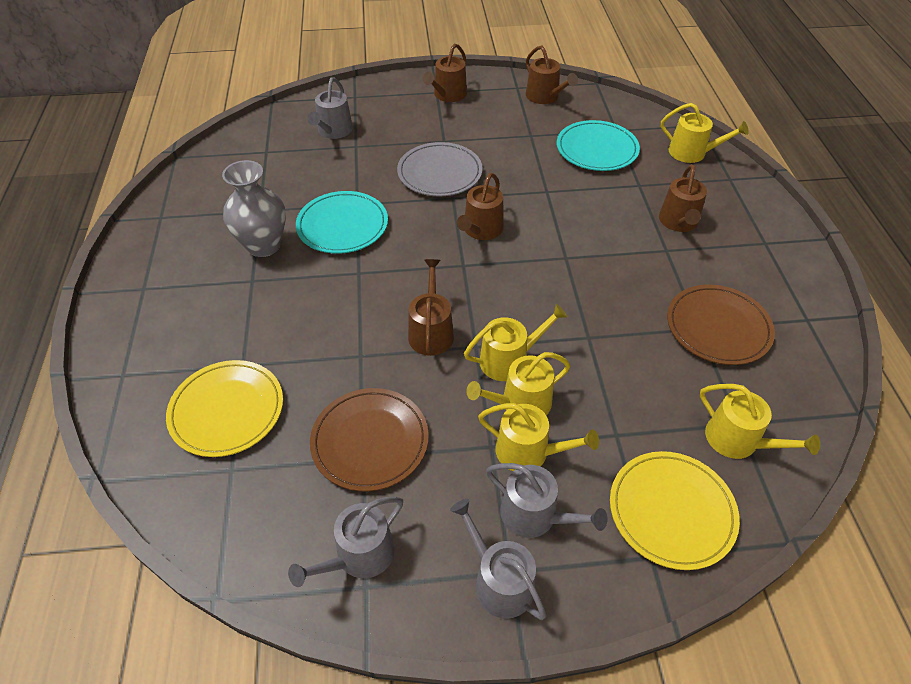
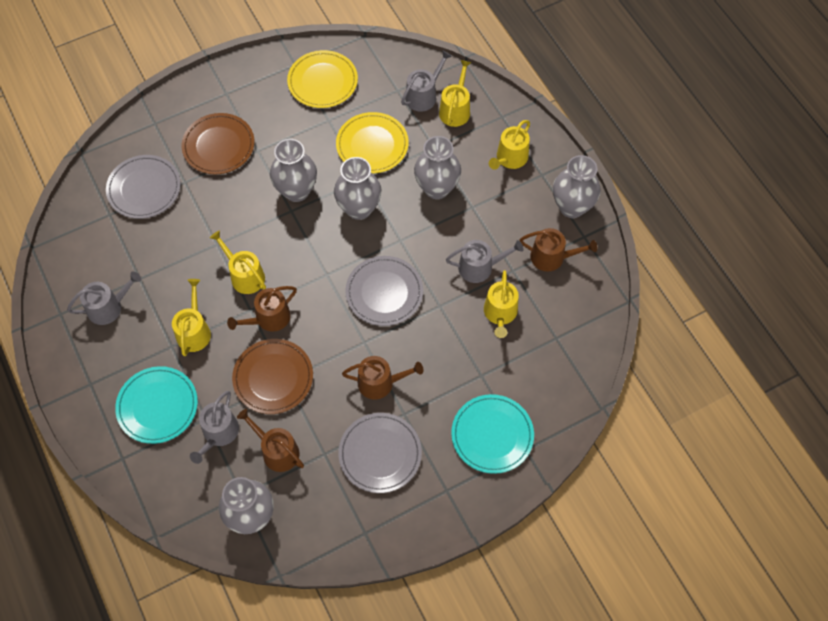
brown watering can: 5 -> 4
grey plate: 1 -> 3
grey vase: 1 -> 5

